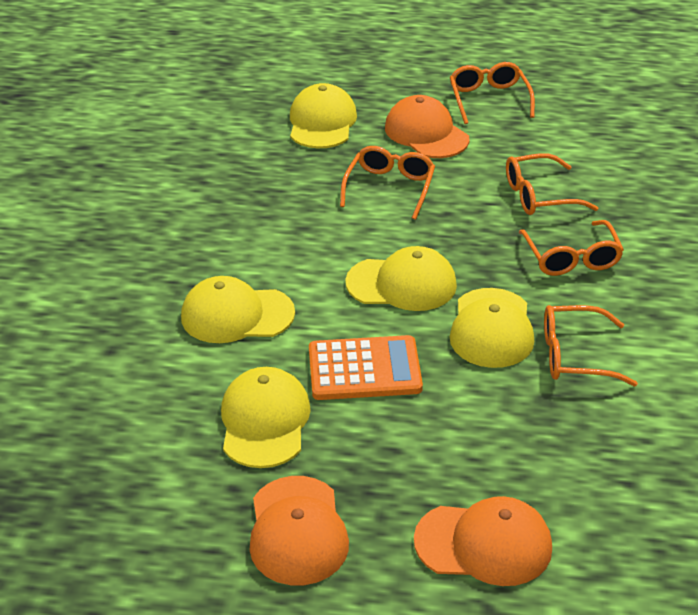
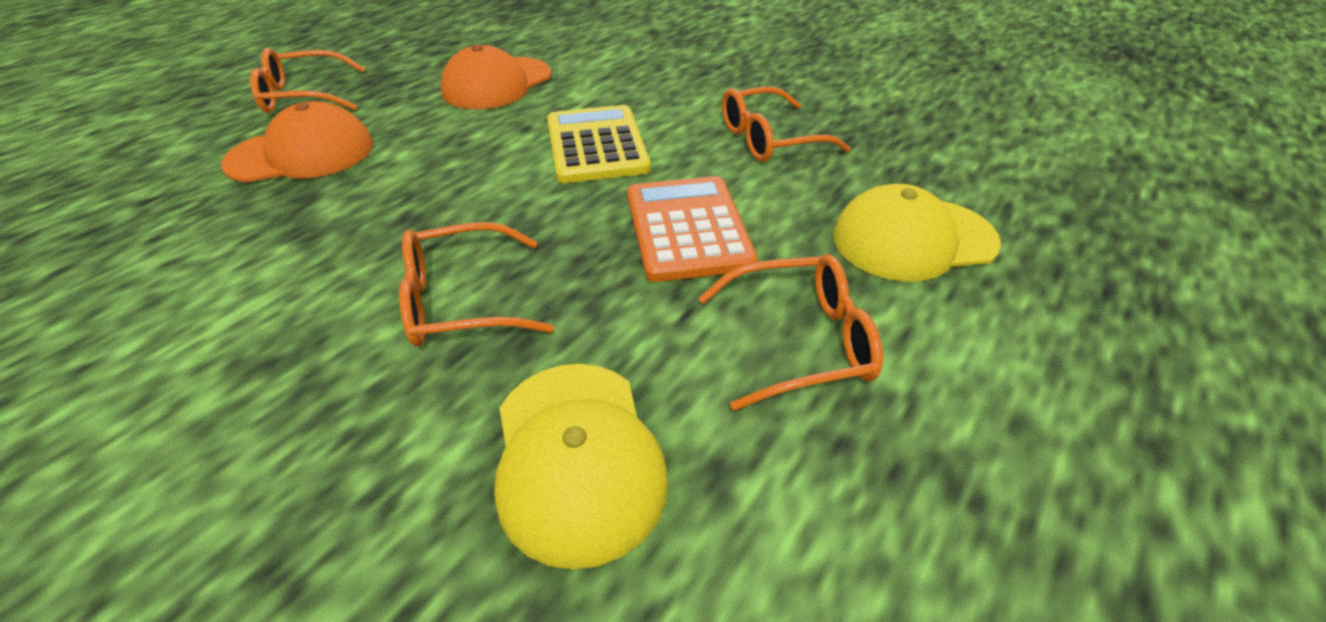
orange cap: 3 -> 2
orange glasses: 5 -> 4
yellow calculator: 0 -> 1
yellow cap: 5 -> 2

